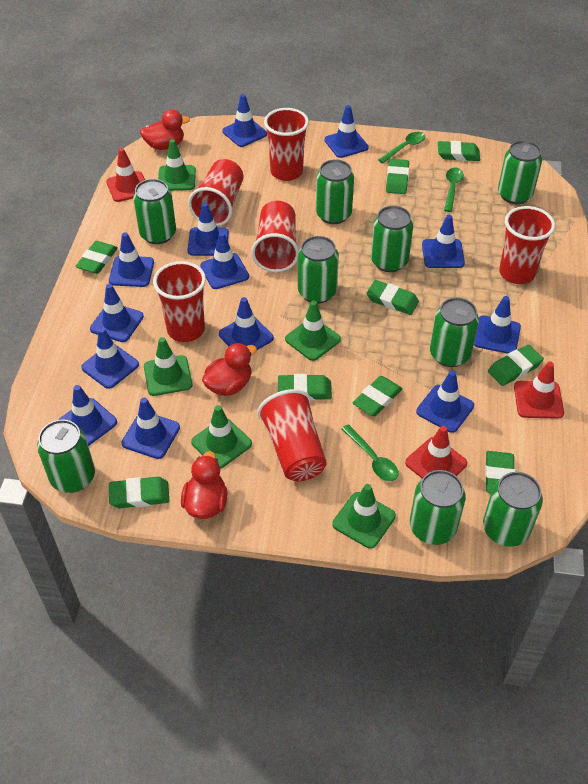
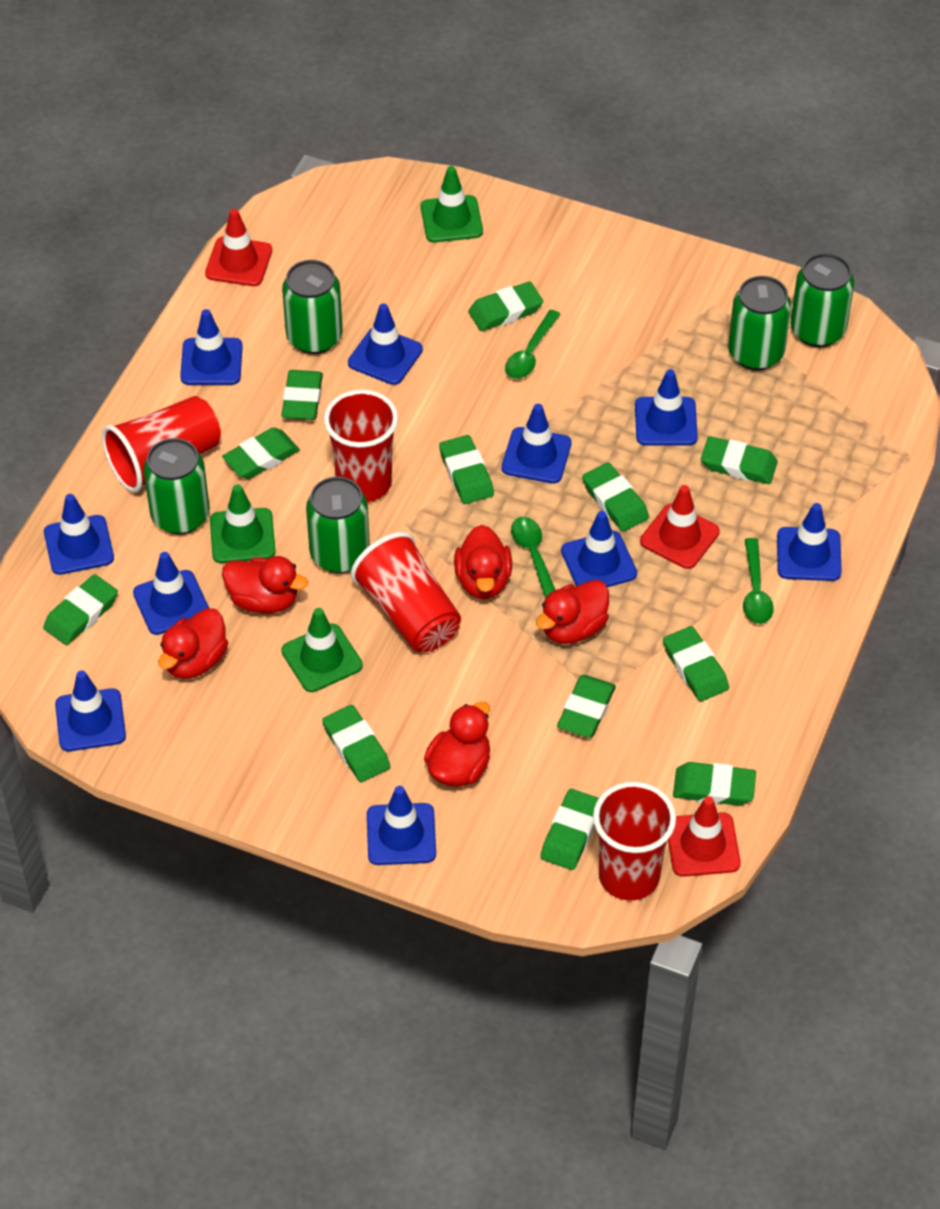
blue traffic cone: 13 -> 10
green can: 9 -> 5
green eraser: 9 -> 12
green traffic cone: 5 -> 3
red cup: 6 -> 4
red duck: 3 -> 5

